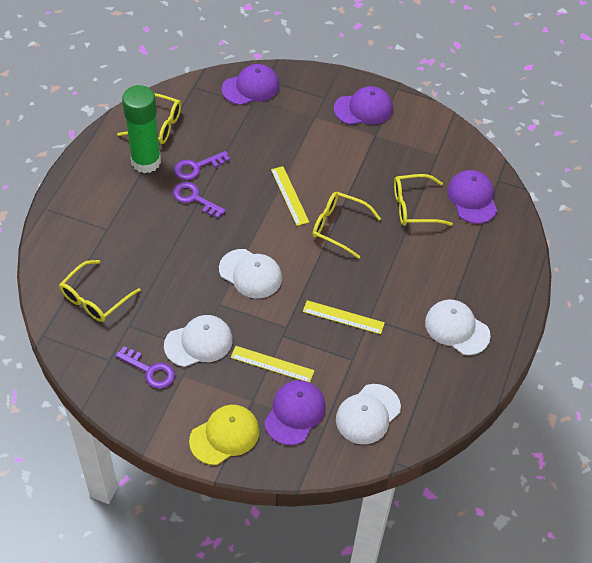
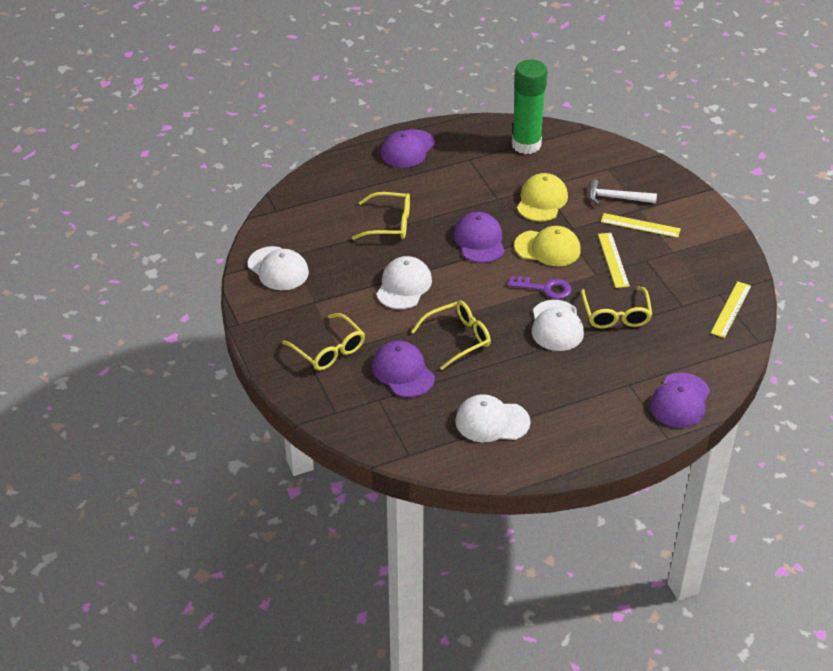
purple key: 3 -> 1
white hammer: 0 -> 1
yellow cap: 1 -> 2

